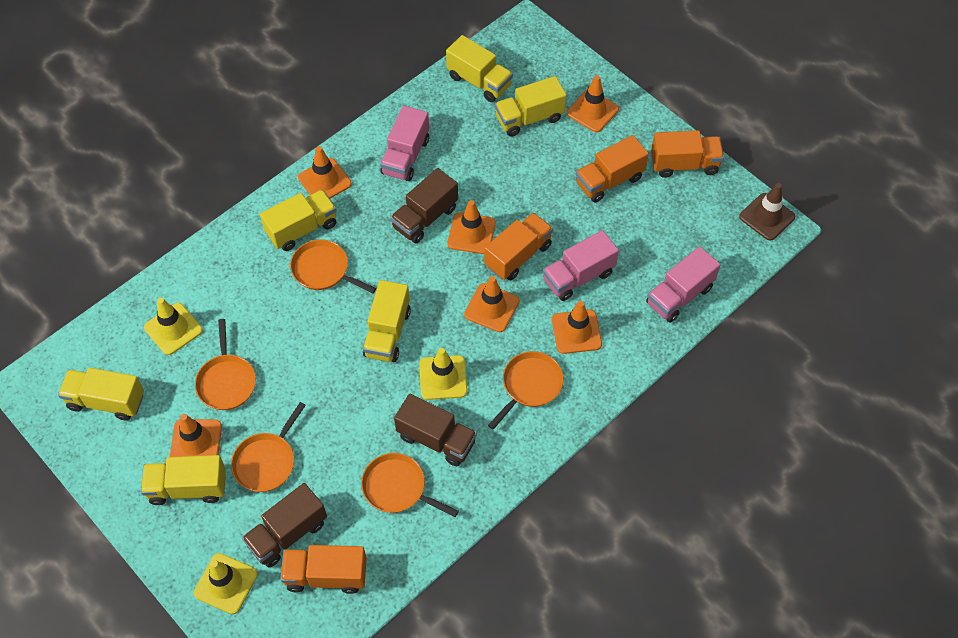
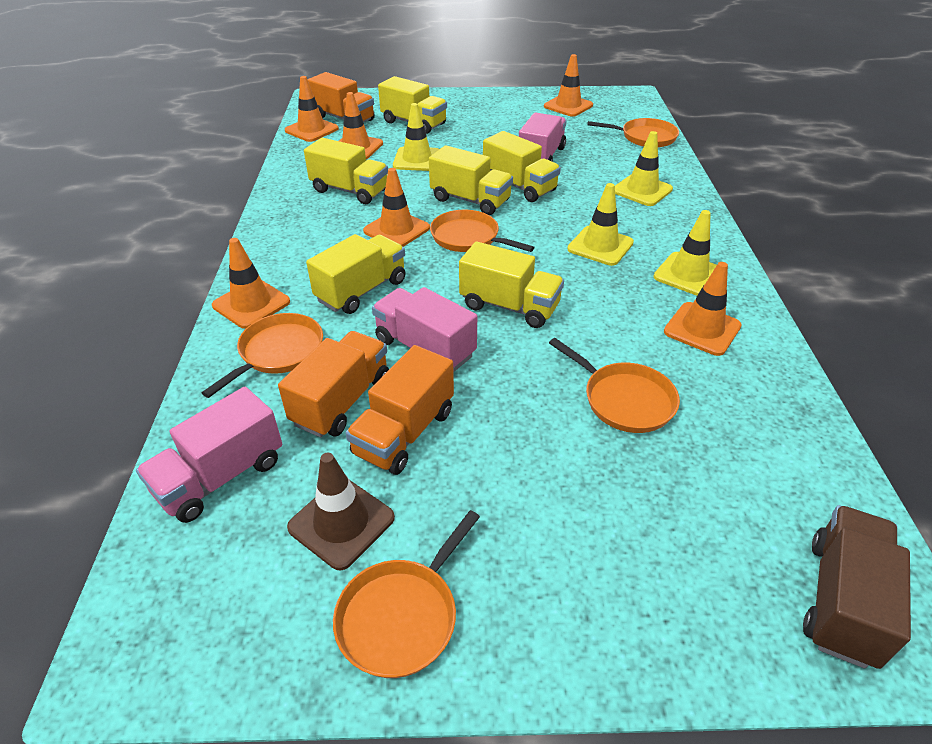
brown truck: 3 -> 1
orange truck: 4 -> 3
yellow traffic cone: 3 -> 4

